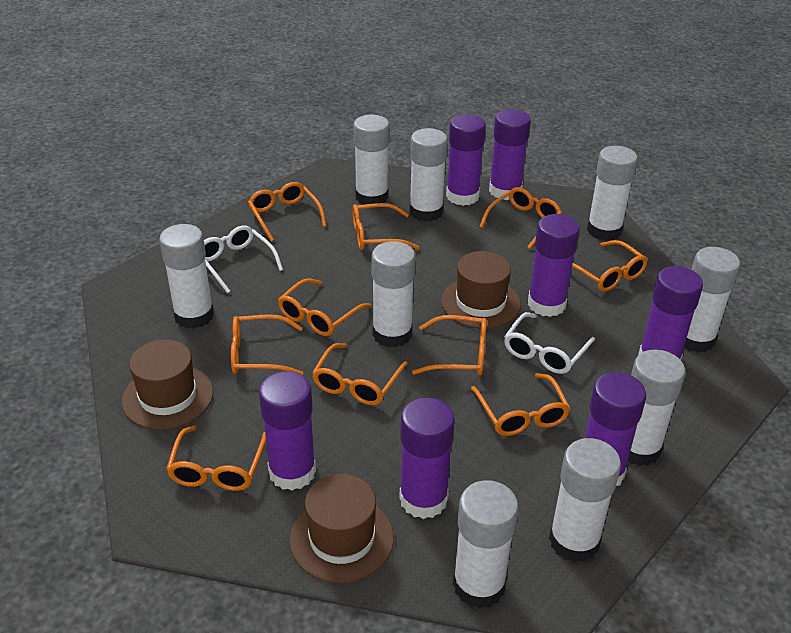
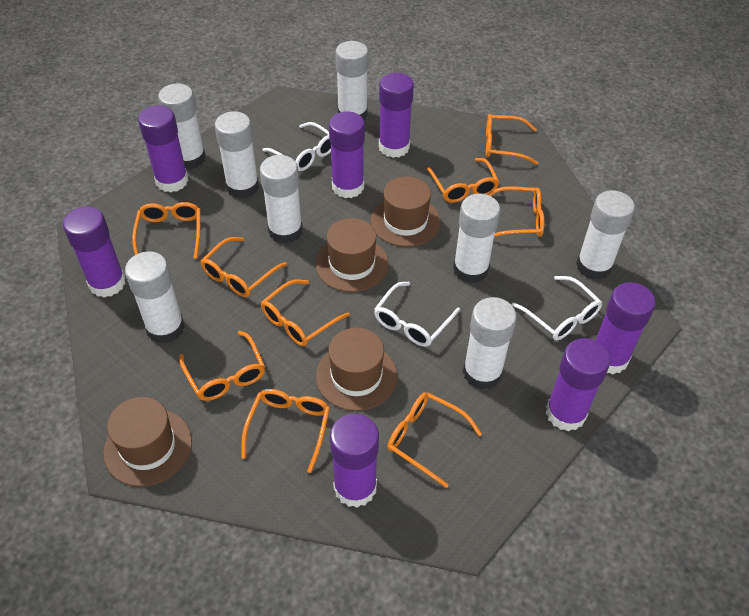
brown hat: 3 -> 4
orange glasses: 10 -> 9
white glasses: 2 -> 3
white glue stick: 9 -> 8

